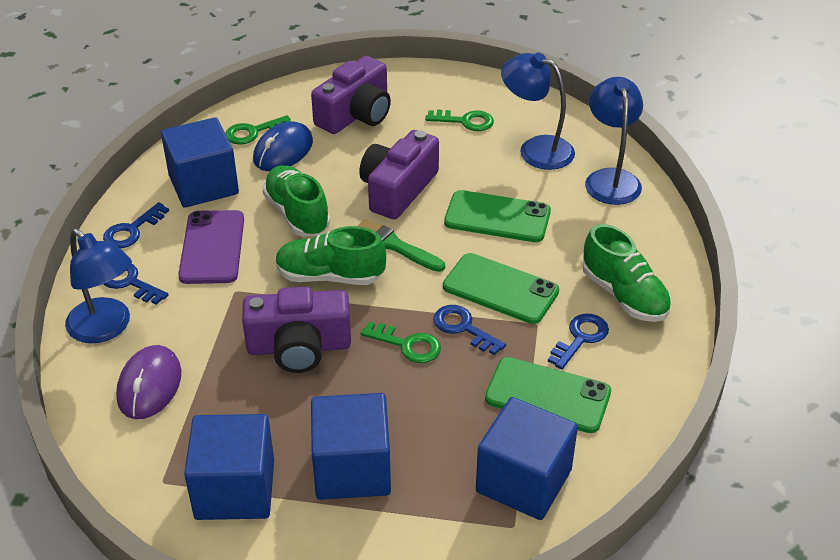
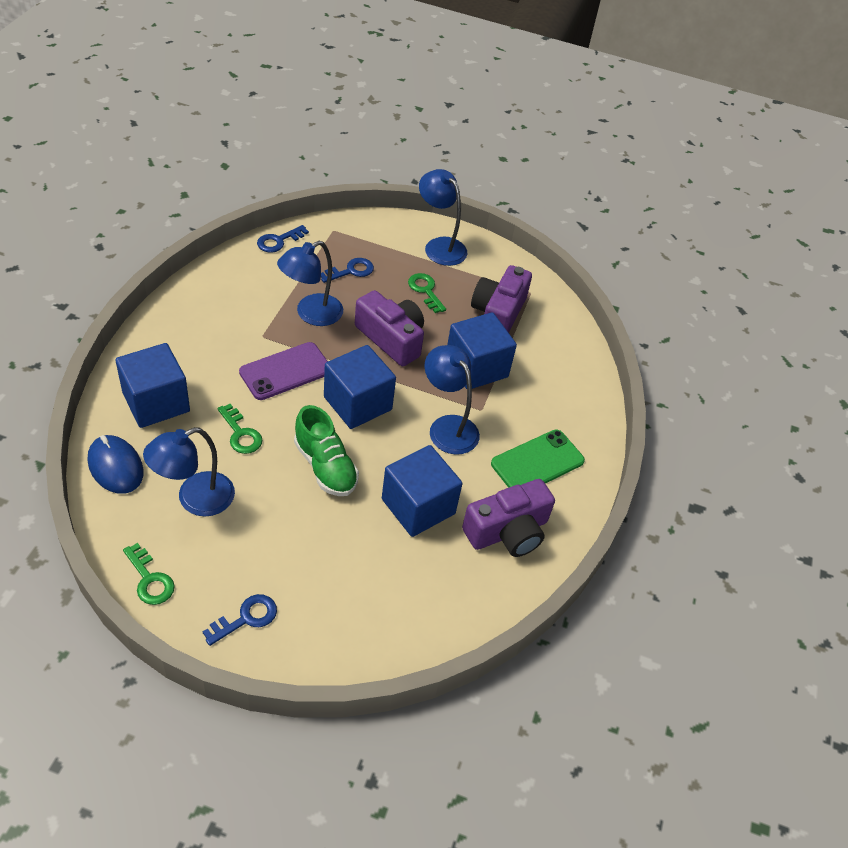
blue key: 4 -> 3
blue lamp: 3 -> 4
green brush: 1 -> 0
green phone: 3 -> 1
green shoe: 3 -> 1
purple mouse: 1 -> 0

